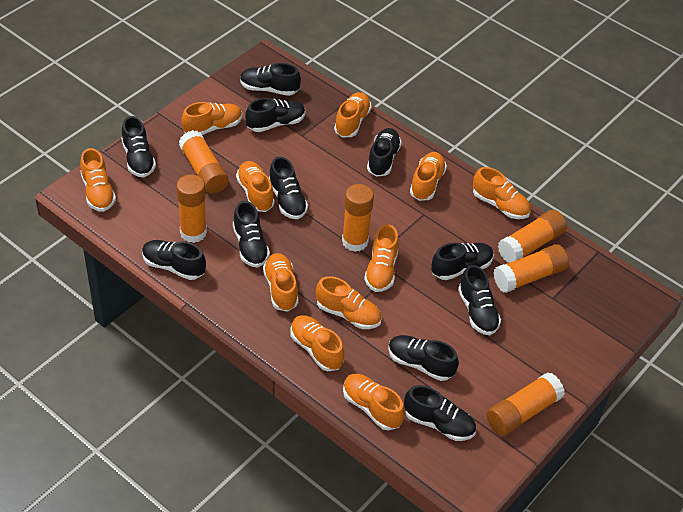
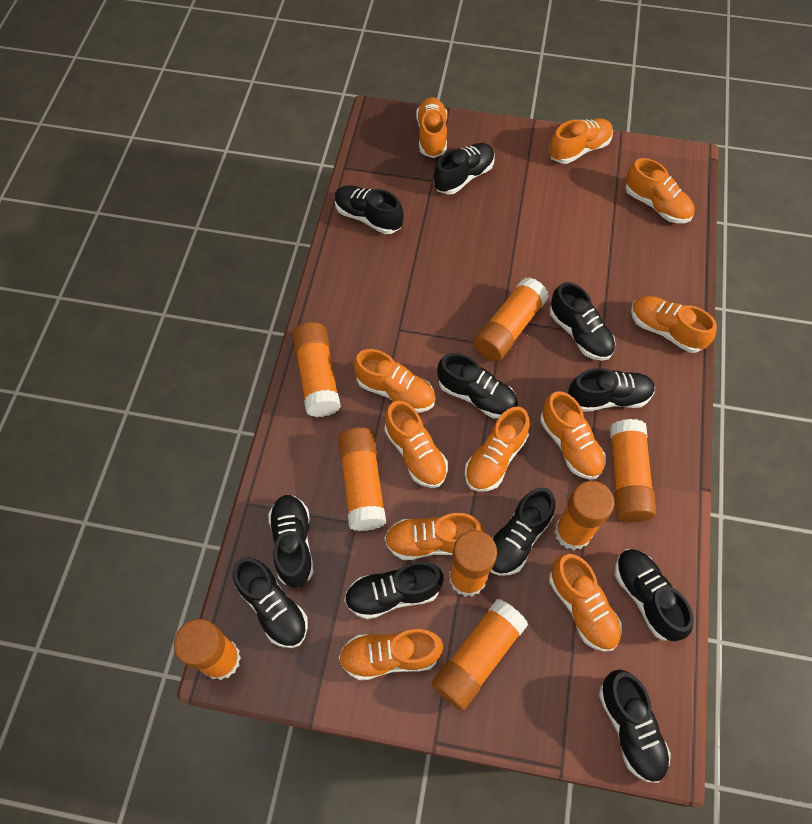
orange glue stick: 6 -> 8

